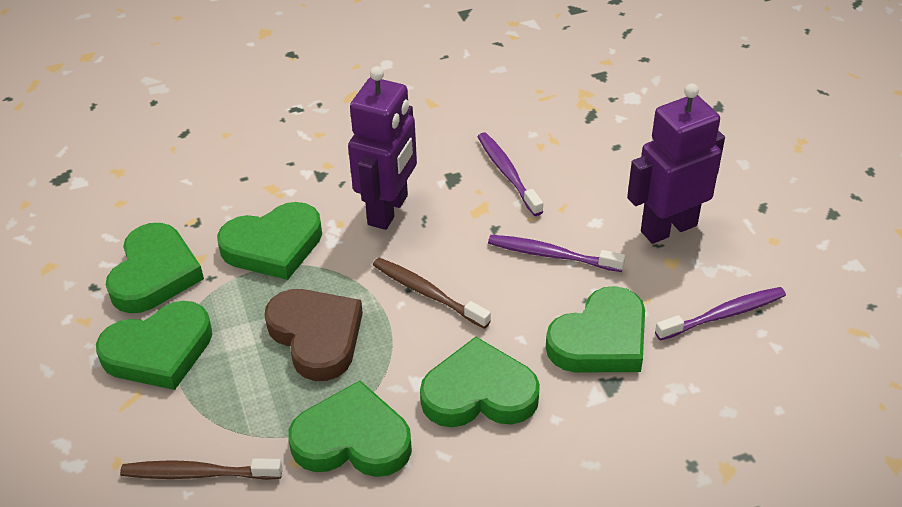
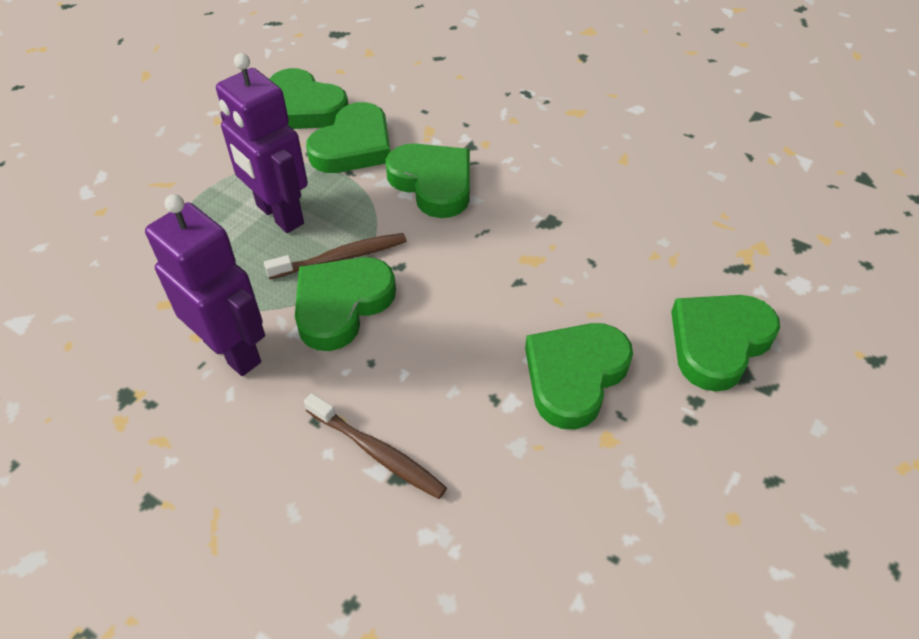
brown heart: 1 -> 0
purple toothbrush: 3 -> 0

